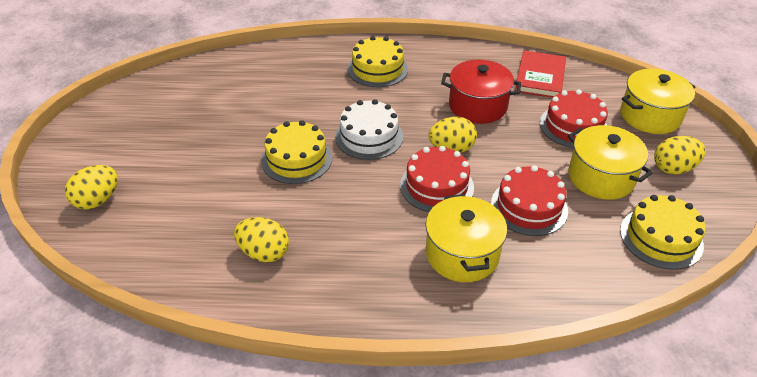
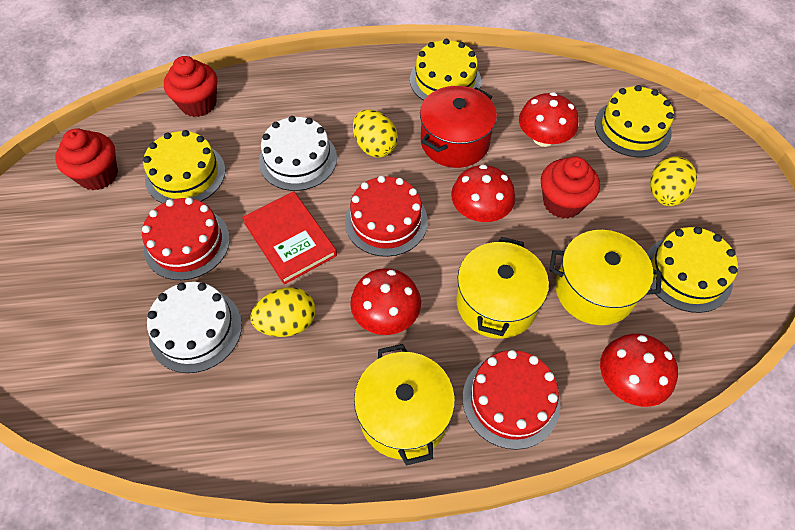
red cupcake: 0 -> 3
red mushroom: 0 -> 4
white cake: 1 -> 2
yellow cake: 3 -> 4
yellow egg: 4 -> 3

